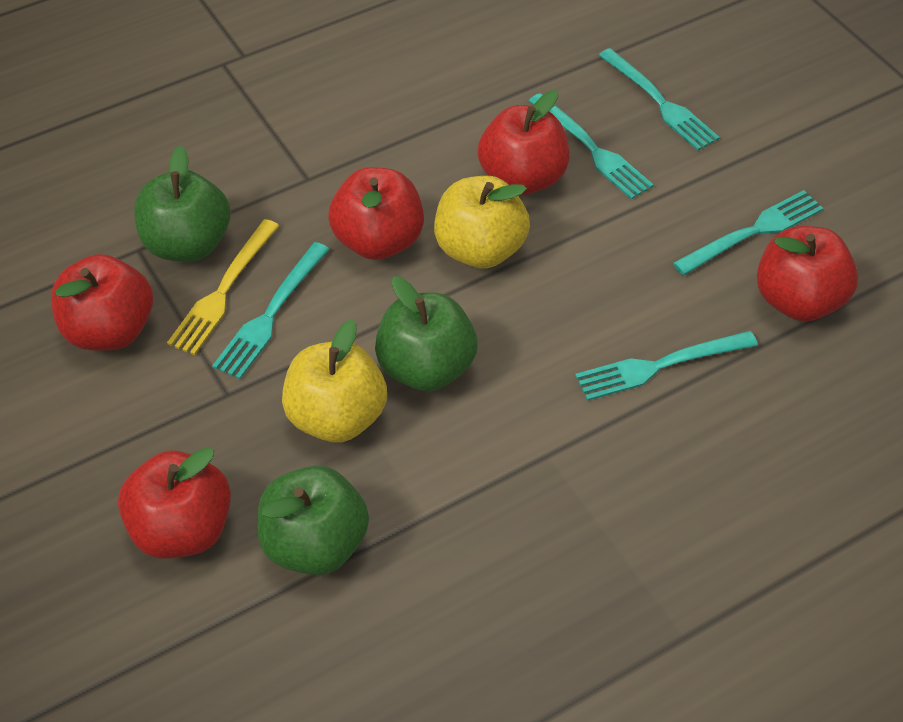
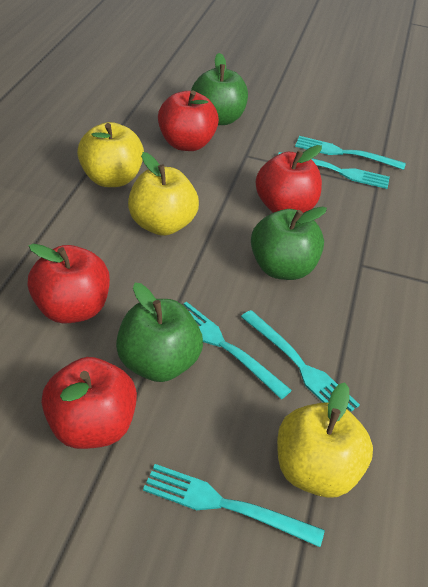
red apple: 5 -> 4
yellow apple: 2 -> 3
yellow fork: 1 -> 0

